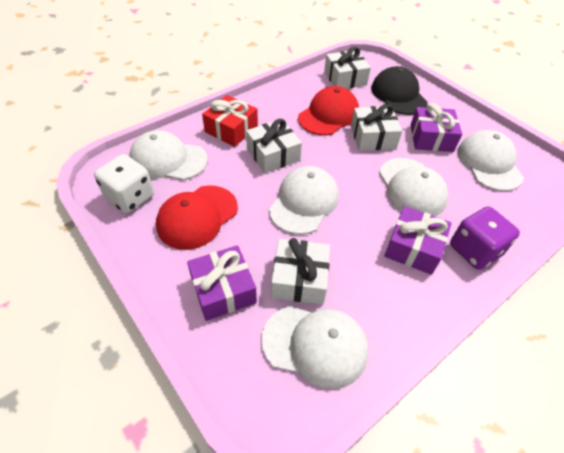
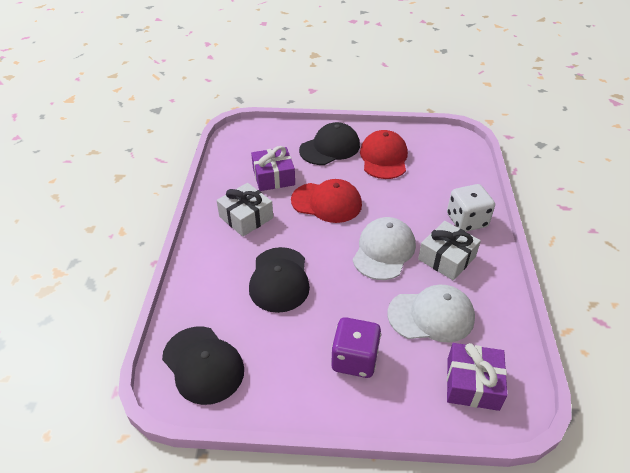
black cap: 1 -> 3
purple gift: 3 -> 2
red gift: 1 -> 0
white cap: 5 -> 2
white gift: 4 -> 2

